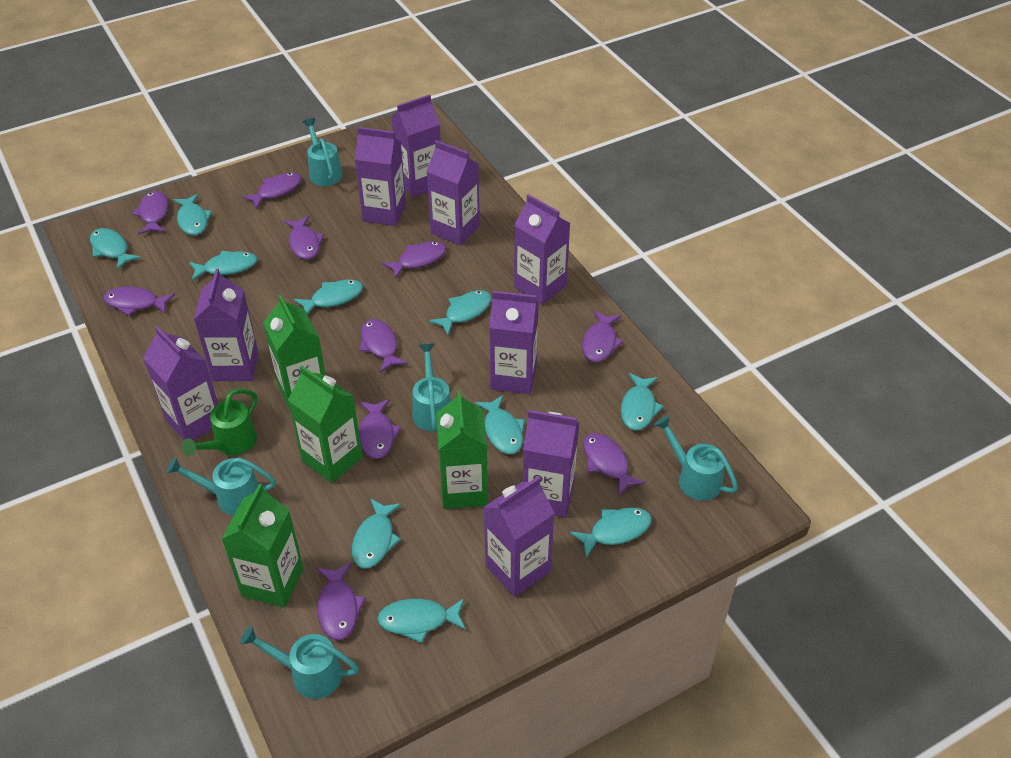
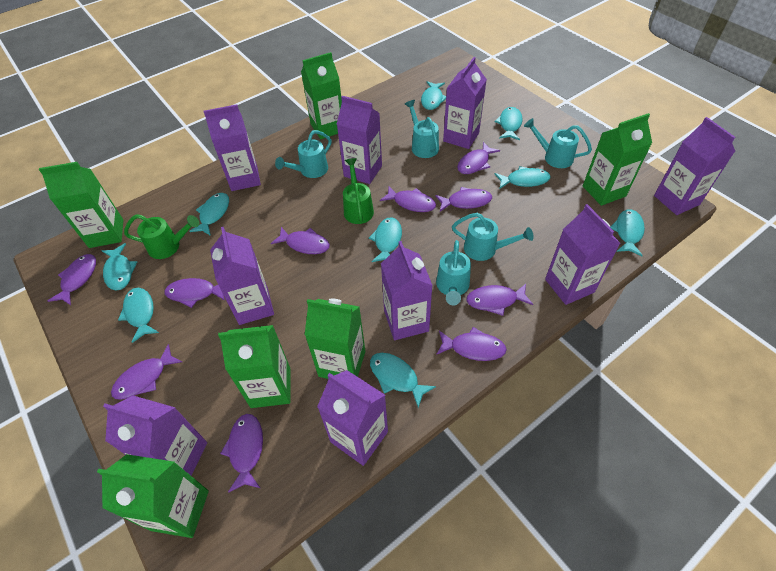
green carton: 4 -> 6
green watering can: 1 -> 2
turquoise fish: 10 -> 9

